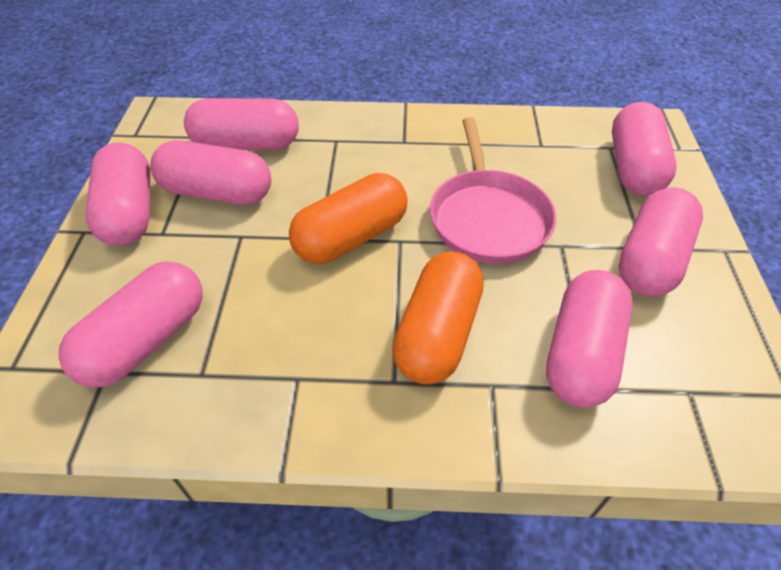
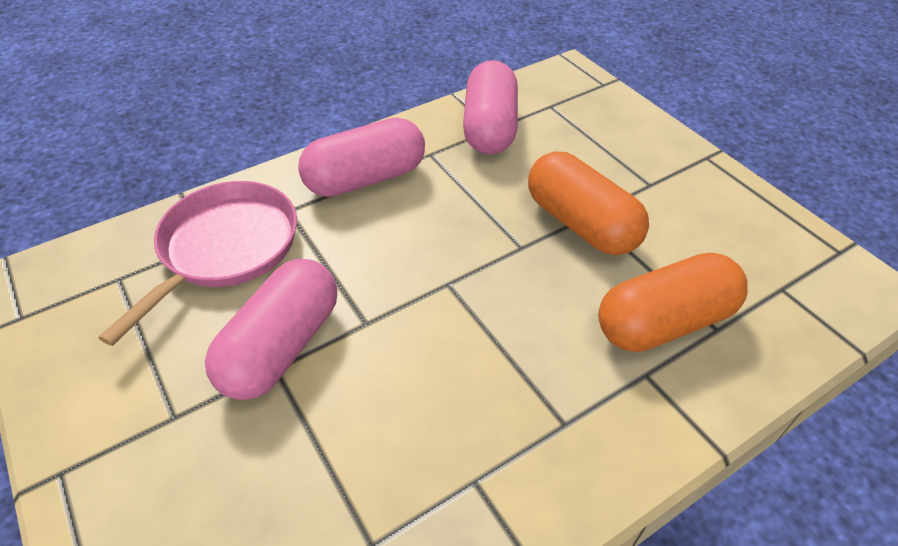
pink capsule: 7 -> 3

